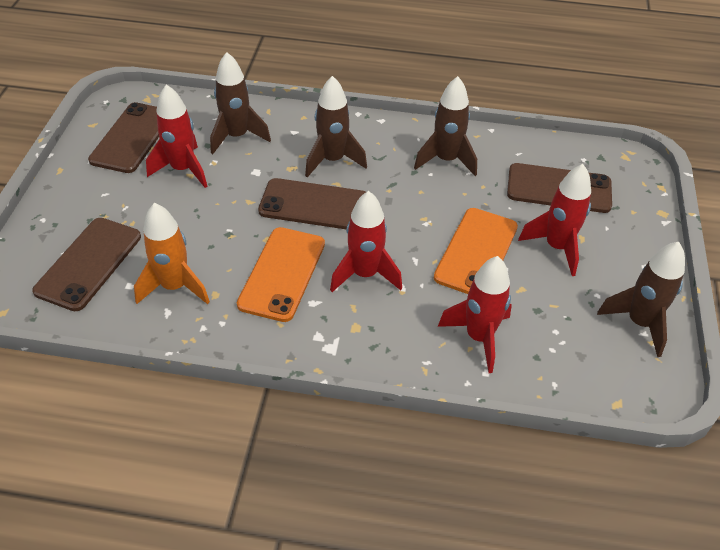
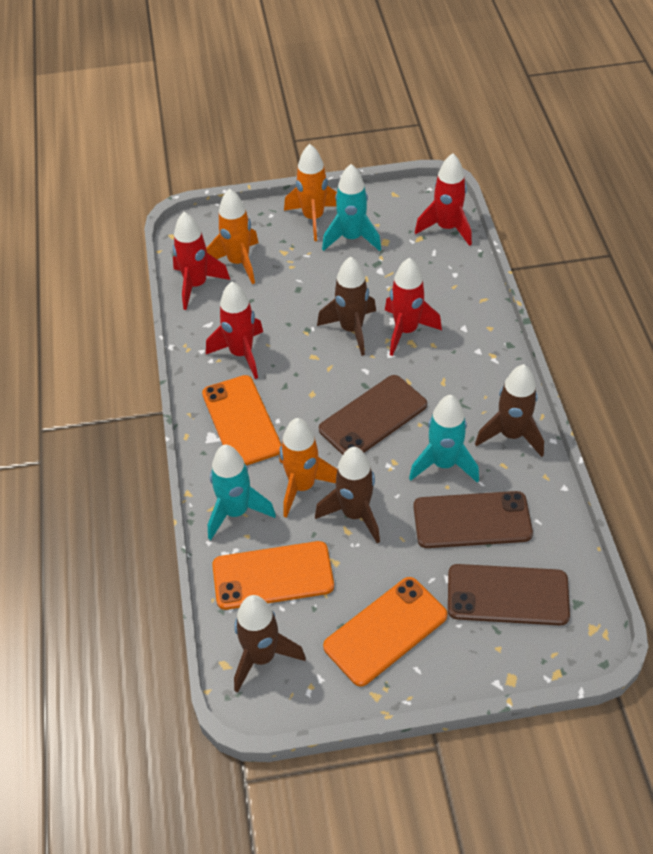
brown phone: 4 -> 3
orange phone: 2 -> 3
orange rocket: 1 -> 3
turquoise rocket: 0 -> 3

